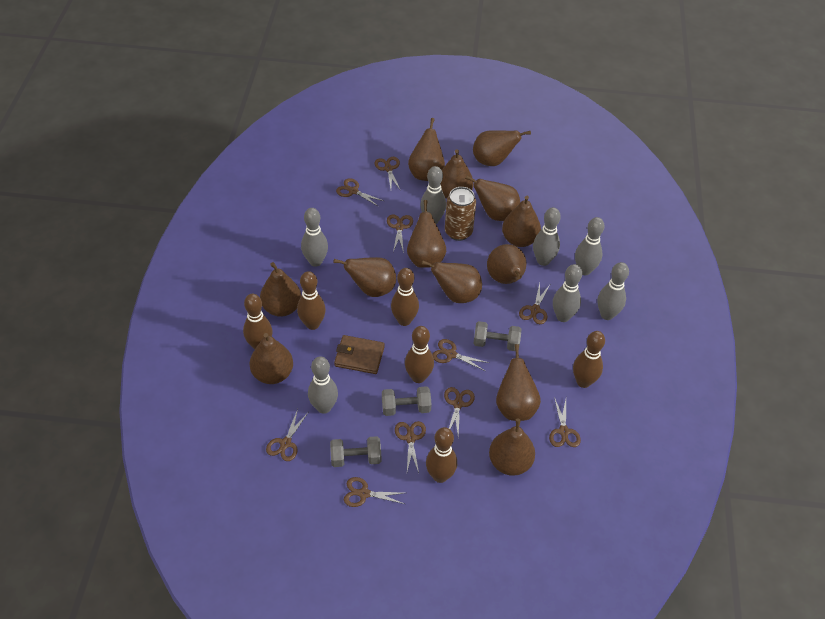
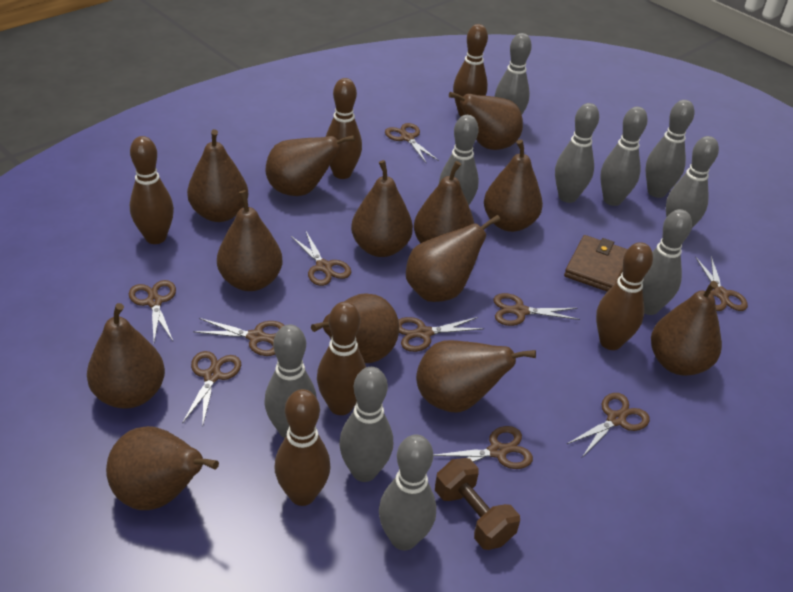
brown can: 1 -> 0
brown dumbbell: 0 -> 1
grey bowling pin: 7 -> 10
grey dumbbell: 3 -> 0

